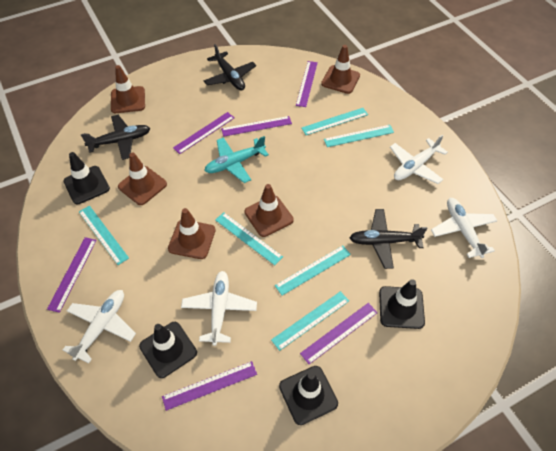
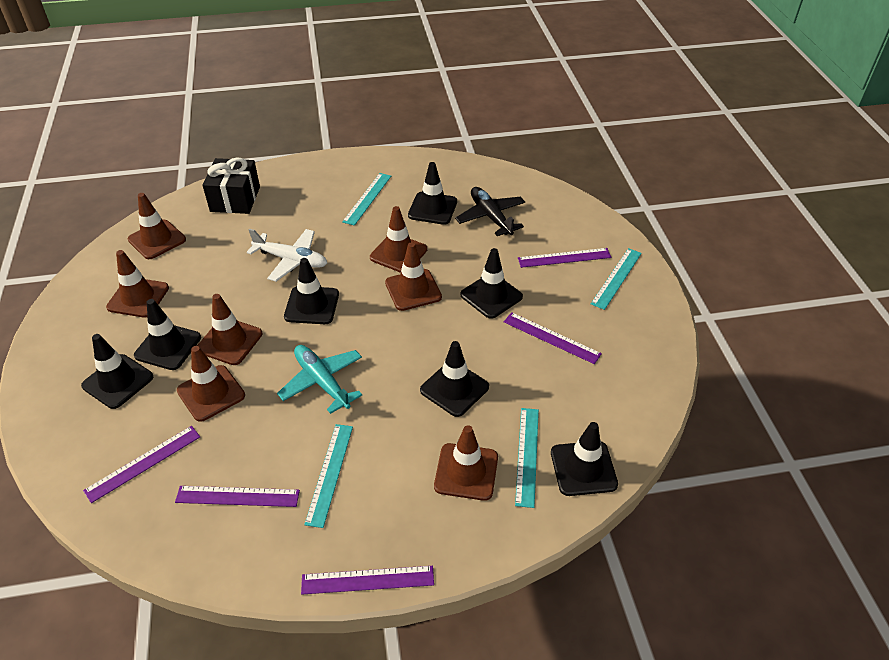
black gift: 0 -> 1
black plane: 3 -> 1
black traffic cone: 4 -> 7
brown traffic cone: 5 -> 7
purple ruler: 6 -> 5
turquoise ruler: 6 -> 4
white plane: 4 -> 1

